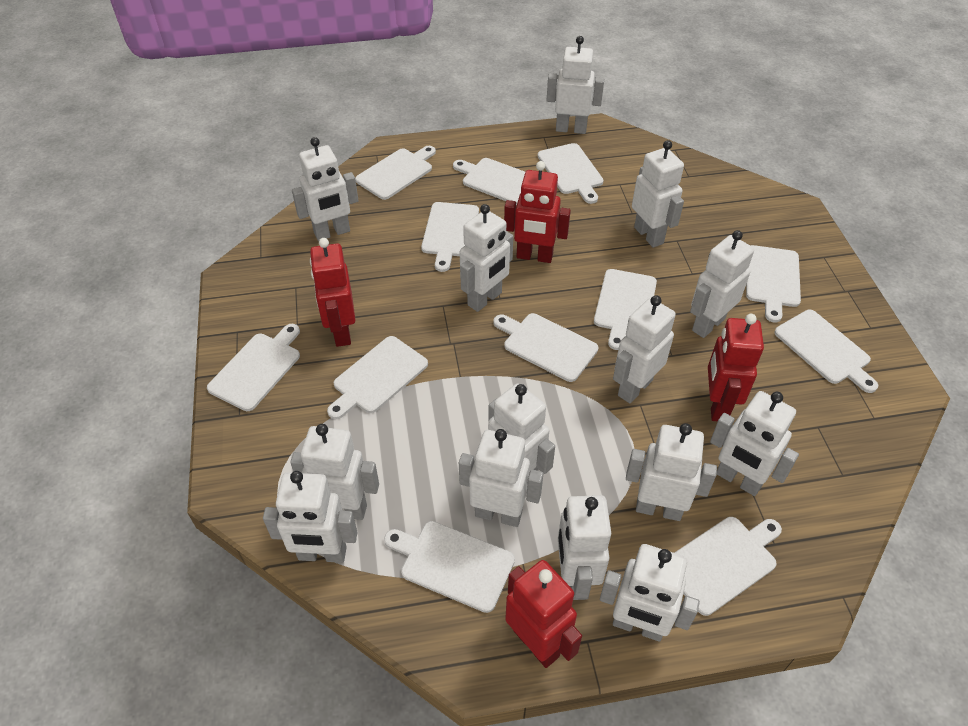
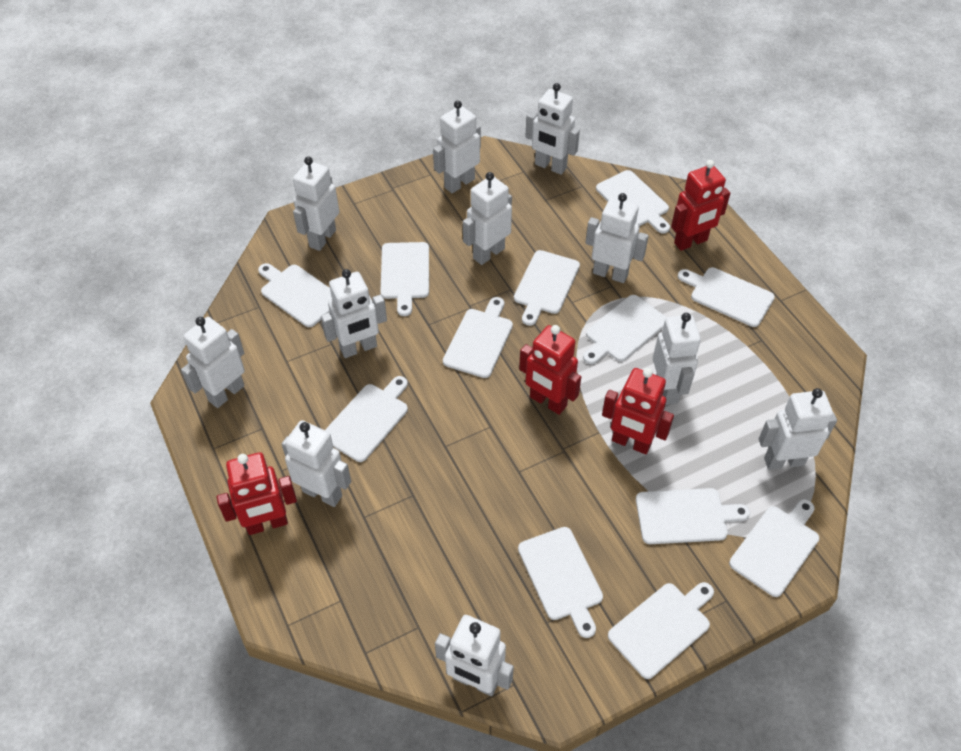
white robot: 14 -> 11

